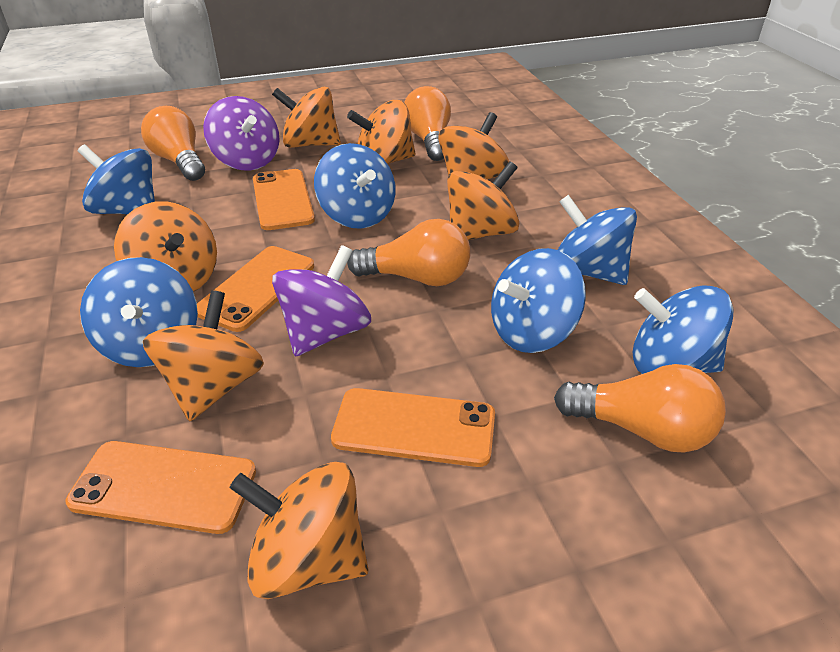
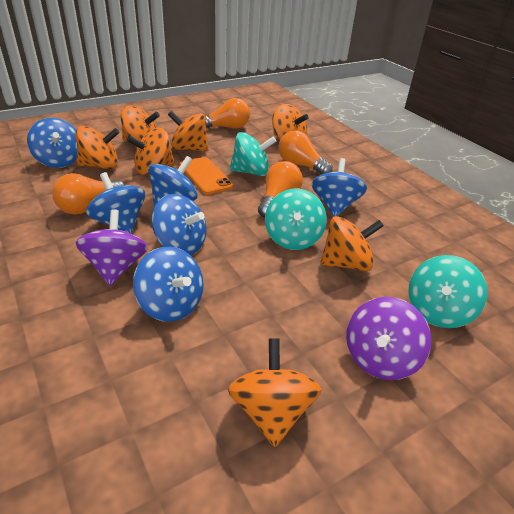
orange phone: 4 -> 1
turquoise spinning top: 0 -> 3

